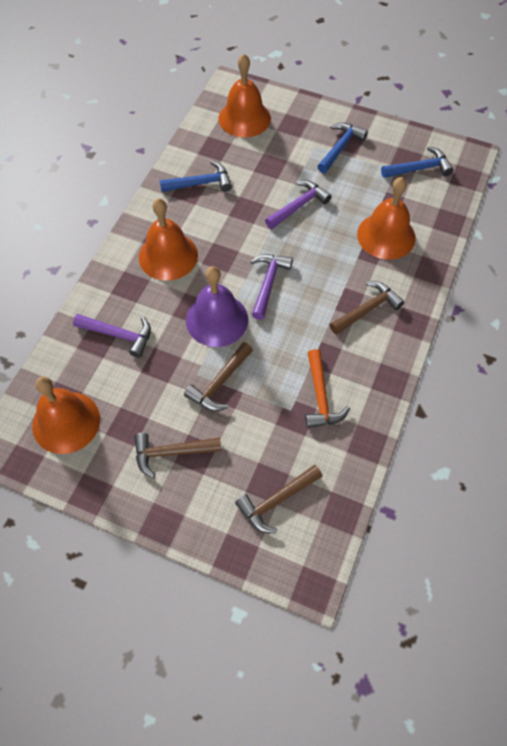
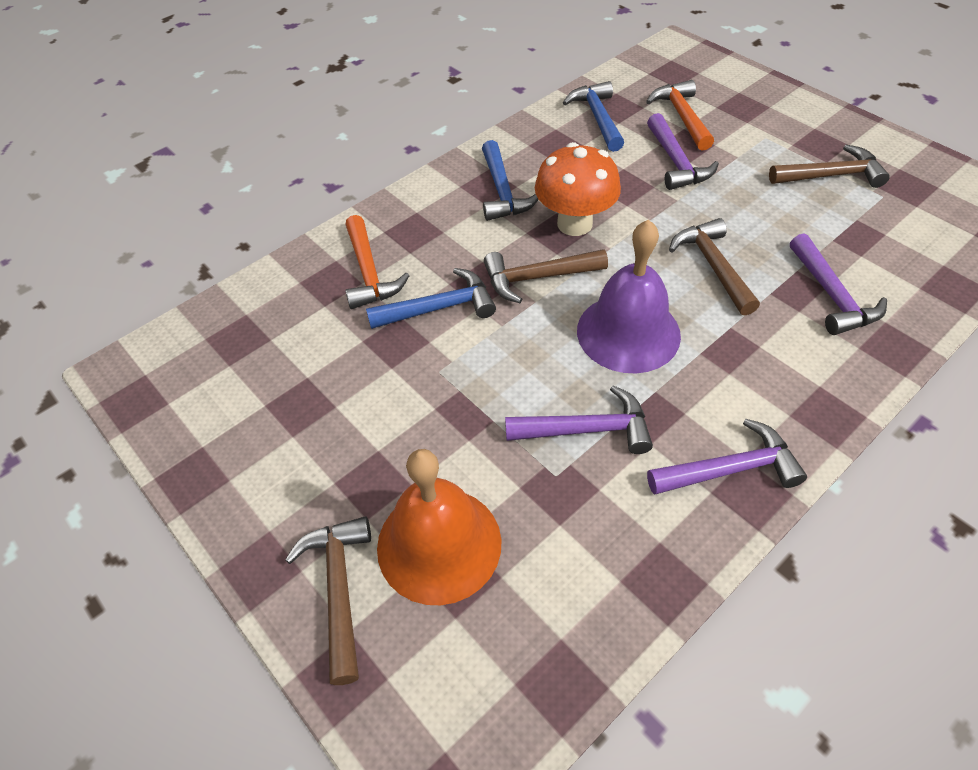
orange bell: 4 -> 1
orange hammer: 1 -> 2
orange mushroom: 0 -> 1
purple hammer: 3 -> 4

